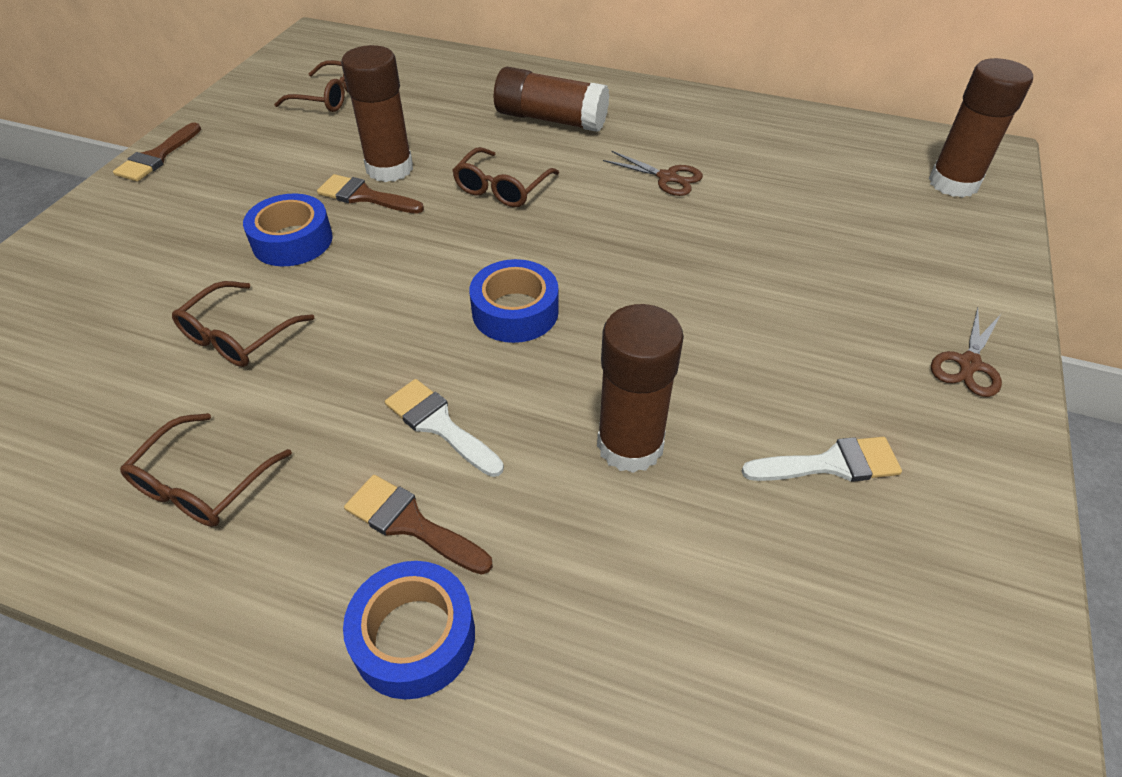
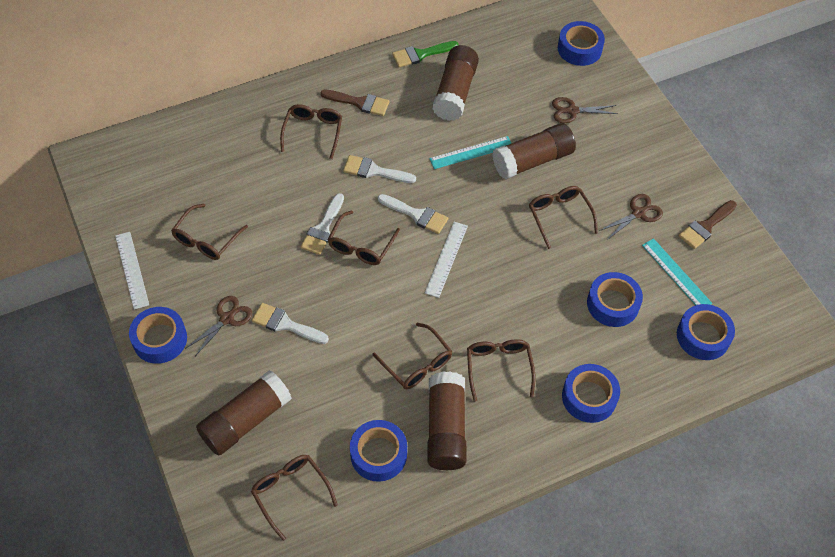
blue tape: 3 -> 6
brown brush: 3 -> 2
brown glasses: 4 -> 7
brown scissors: 2 -> 3
green brush: 0 -> 1
turquoise ruler: 0 -> 2
white brush: 2 -> 4
white ruler: 0 -> 2

